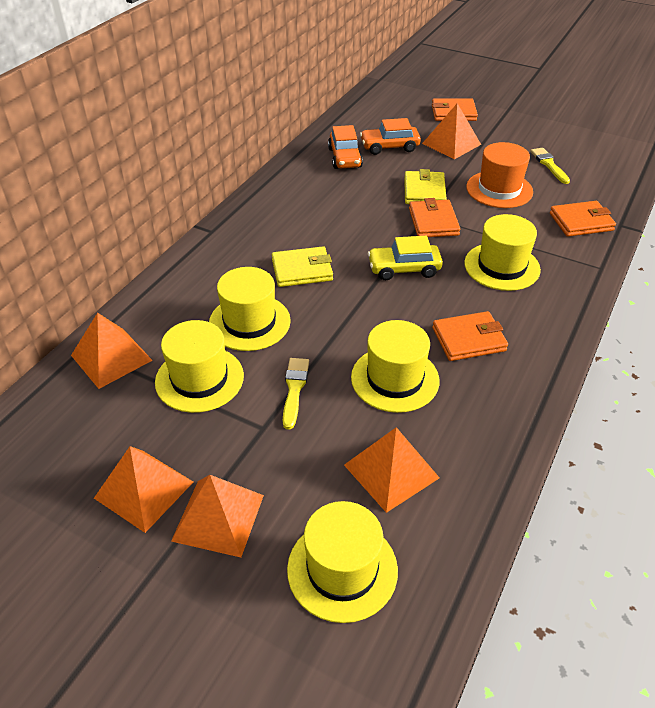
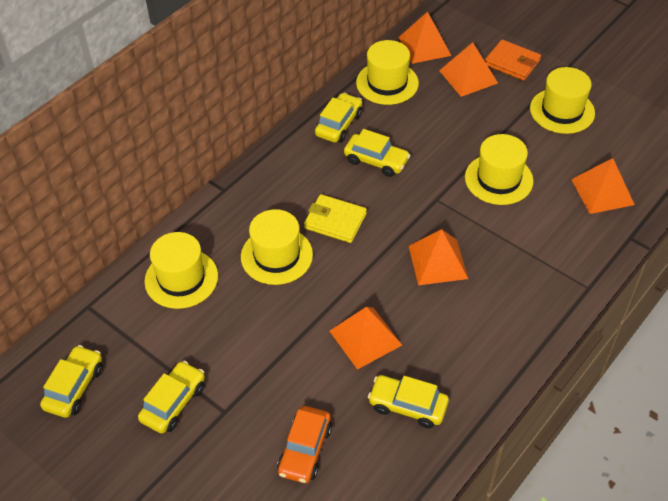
orange car: 2 -> 1
orange hat: 1 -> 0
orange wallet: 4 -> 1
yellow brush: 2 -> 0
yellow car: 1 -> 5
yellow wallet: 2 -> 1

